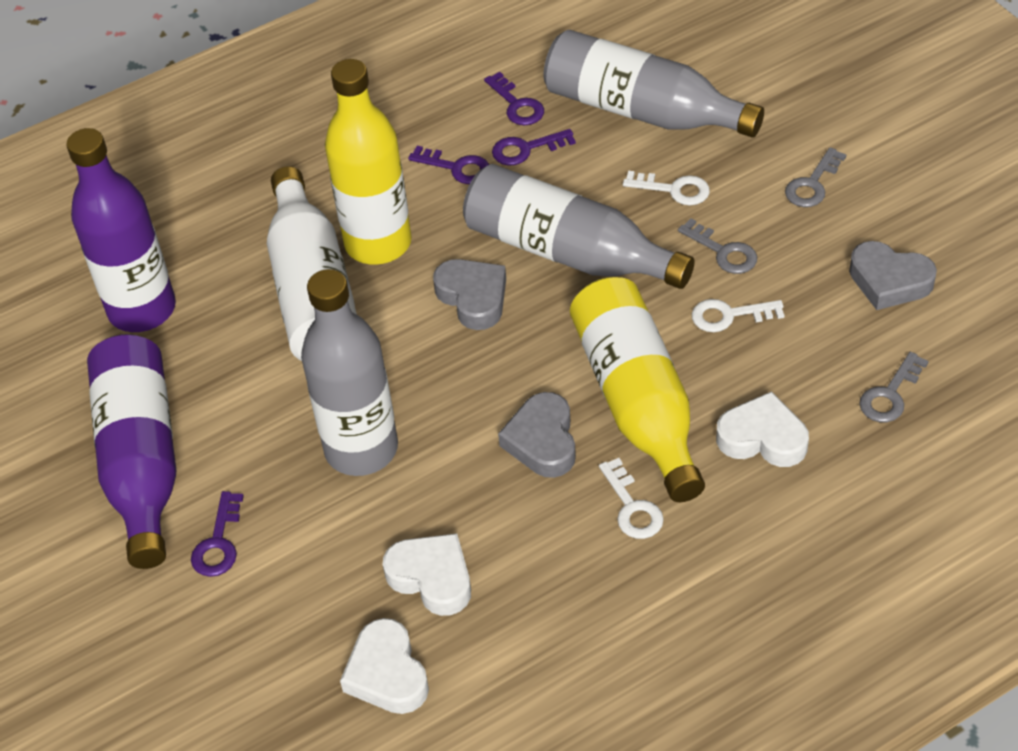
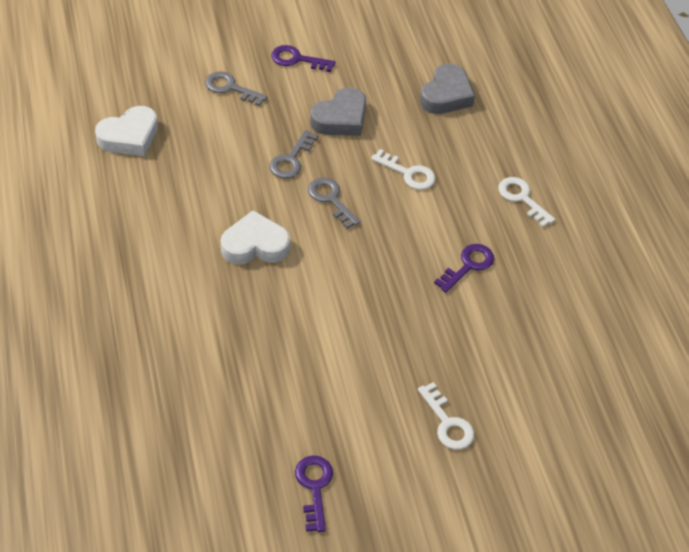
grey bottle: 3 -> 0
grey heart: 3 -> 2
purple bottle: 2 -> 0
purple key: 4 -> 3
white bottle: 1 -> 0
white heart: 3 -> 2
yellow bottle: 2 -> 0

